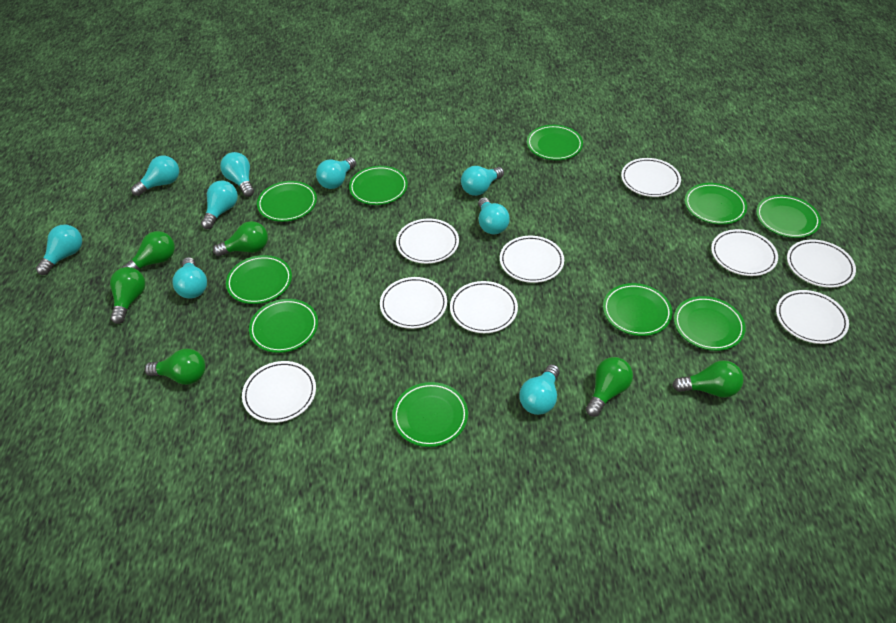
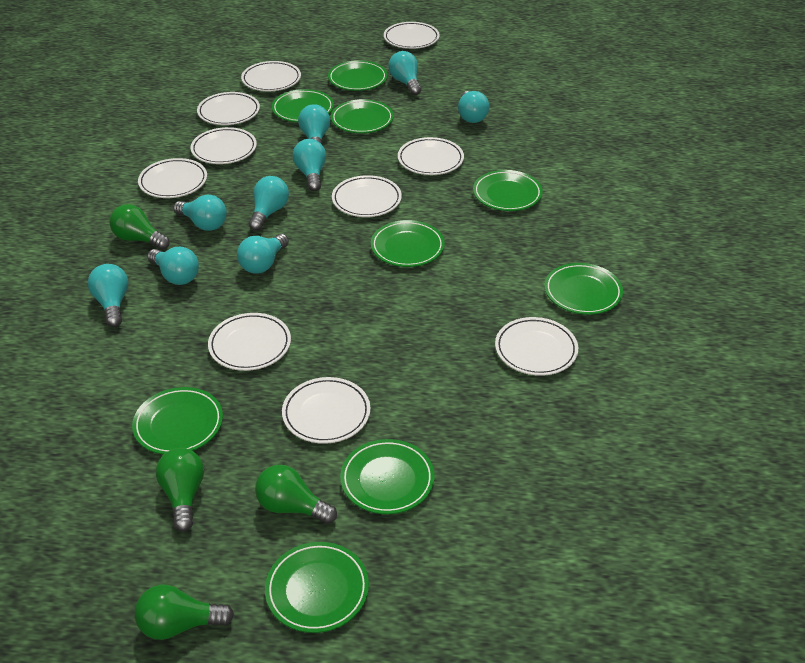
green light bulb: 6 -> 4
green plate: 10 -> 9
white plate: 9 -> 10

